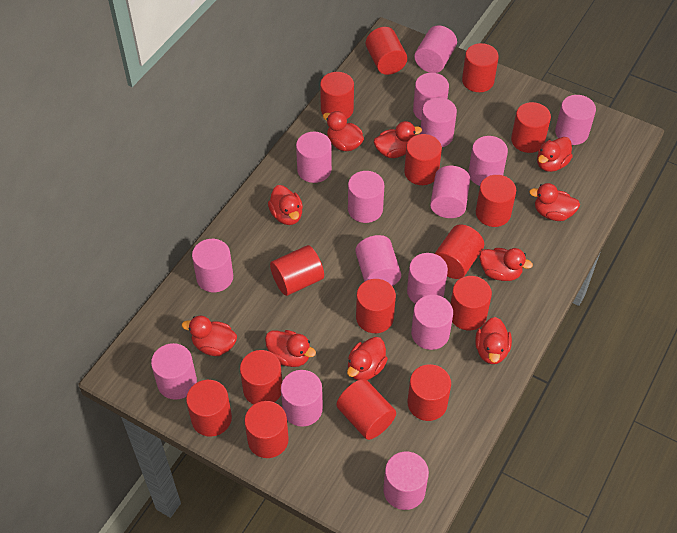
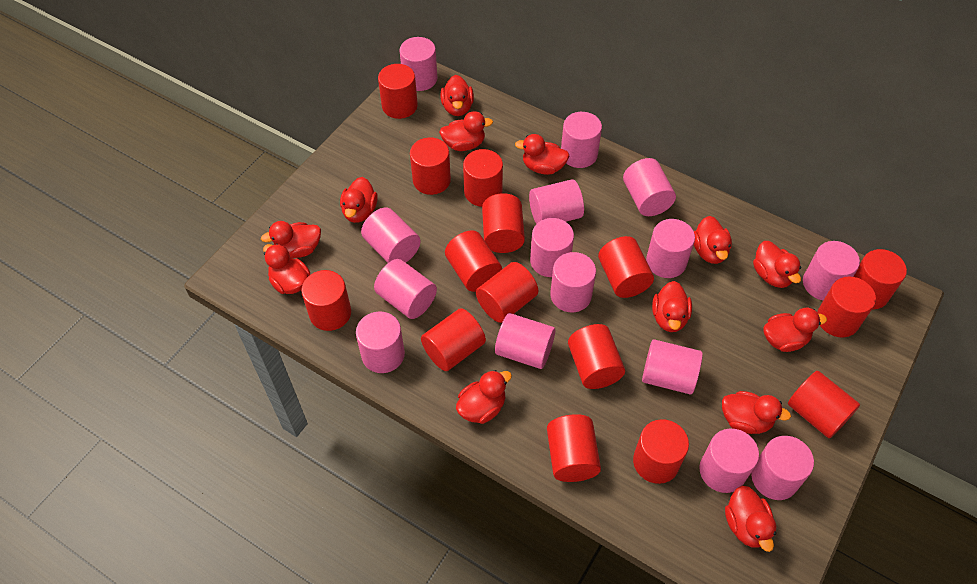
red duck: 10 -> 13

